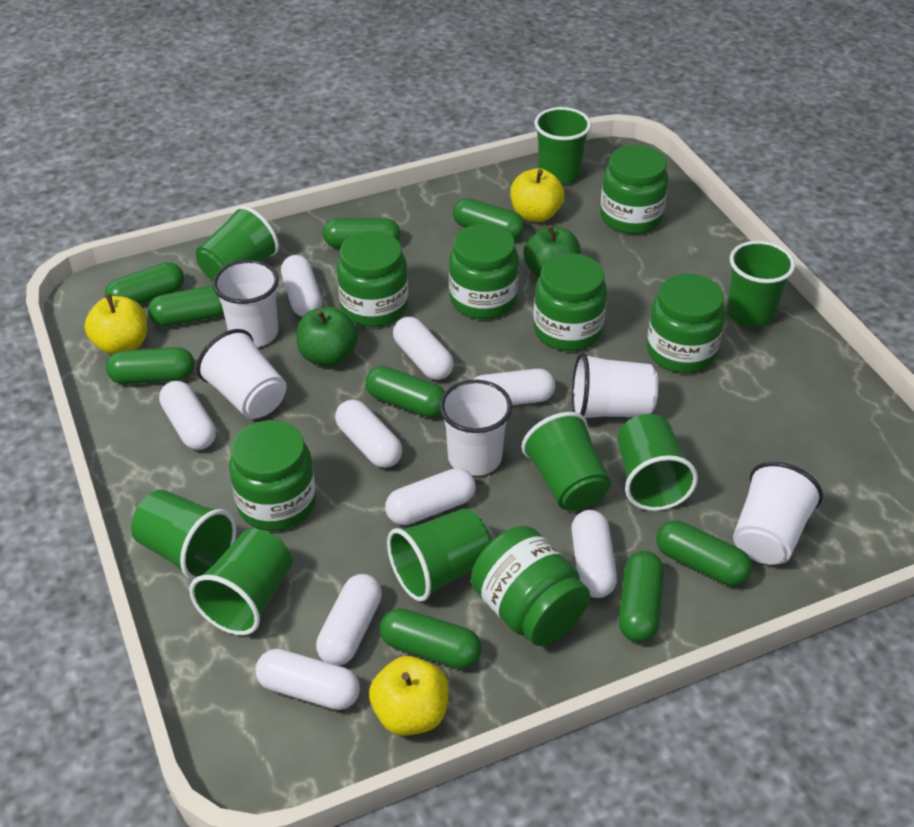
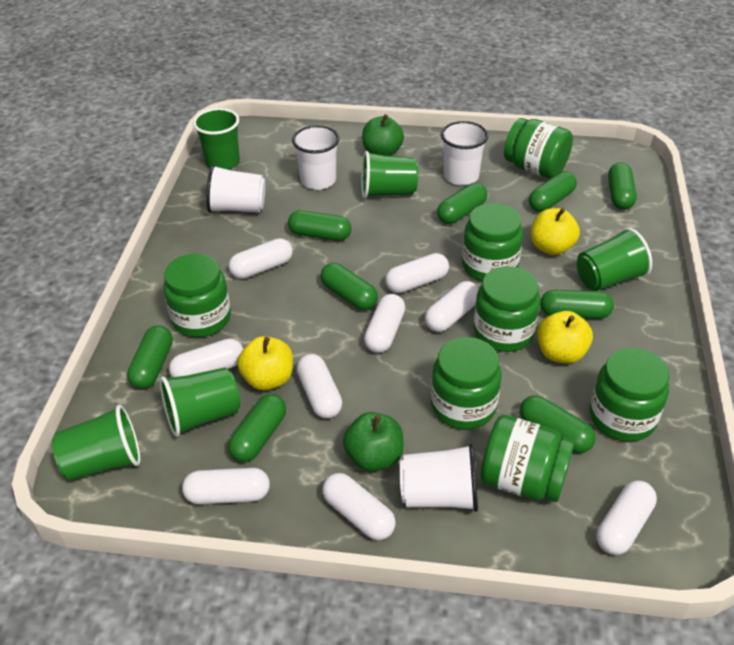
green cup: 8 -> 5
white cup: 5 -> 4

